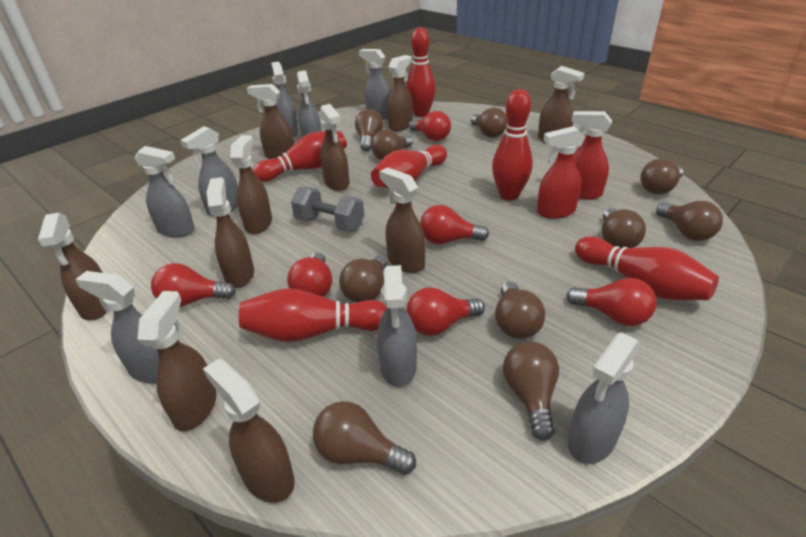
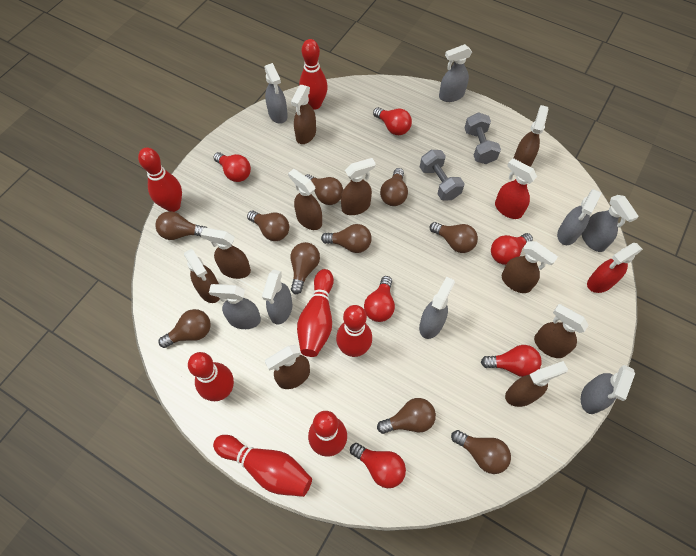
grey dumbbell: 1 -> 2
red bowling pin: 6 -> 7

